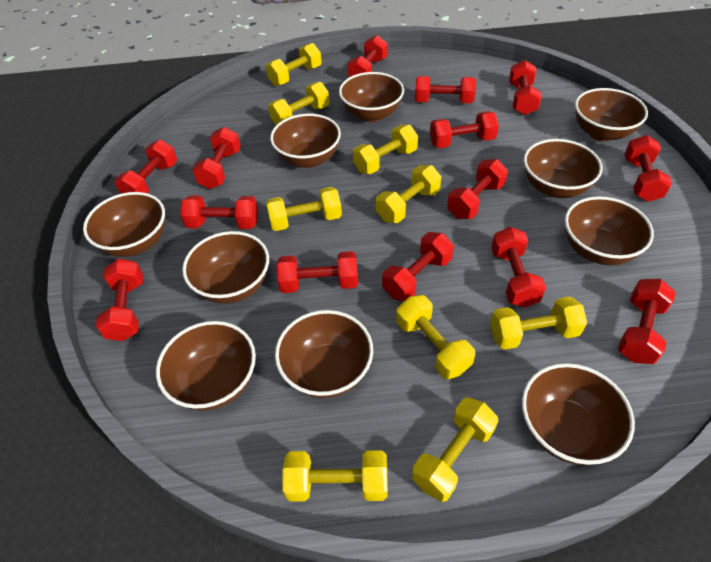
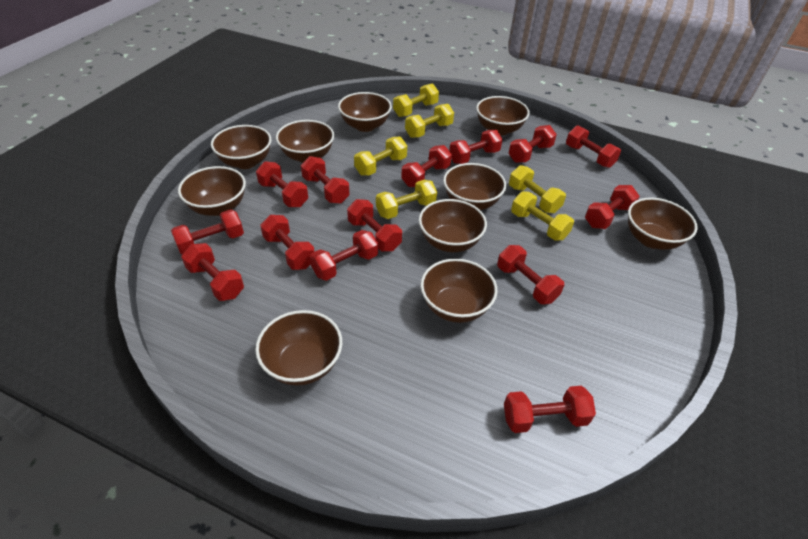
yellow dumbbell: 9 -> 6

